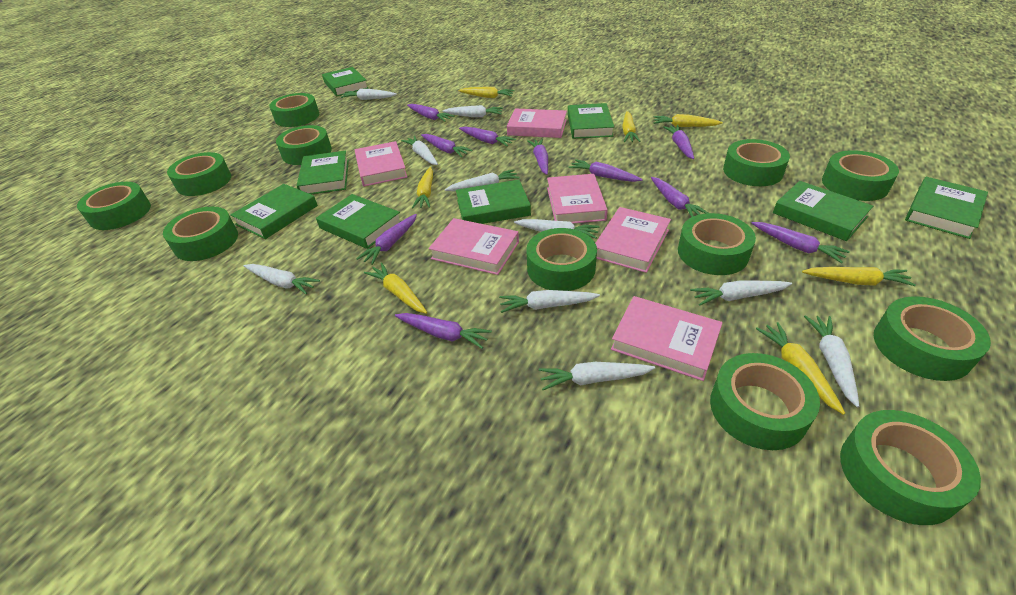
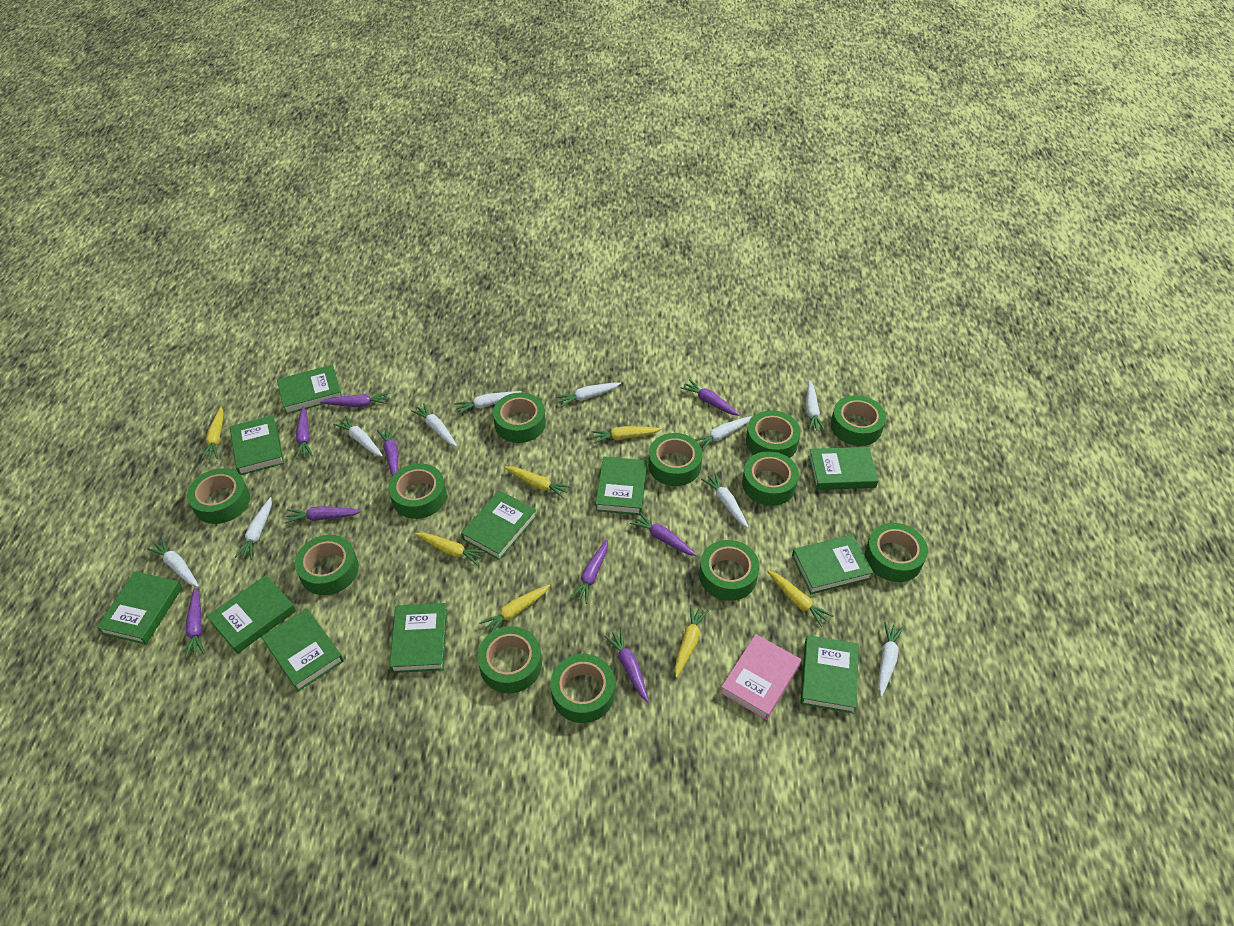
green book: 8 -> 11
pink book: 6 -> 1
purple carrot: 10 -> 9

